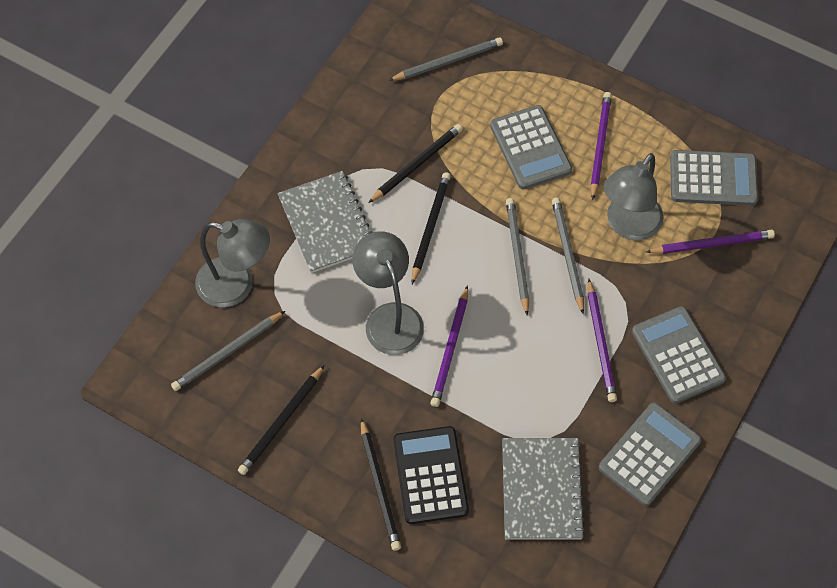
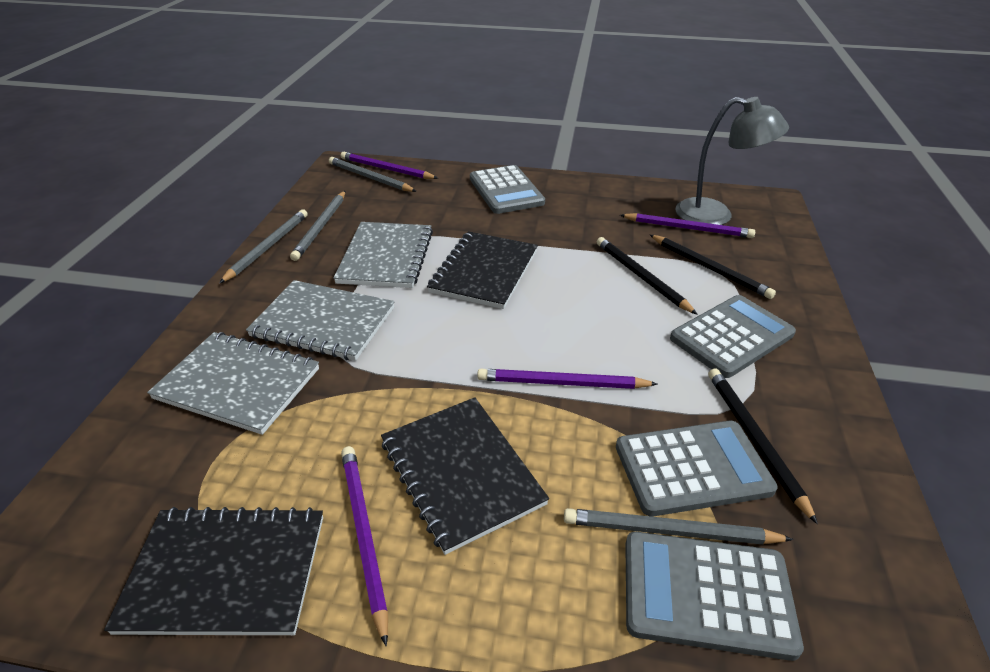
black calculator: 1 -> 0
black notebook: 0 -> 3
black pencil: 4 -> 3
grey lamp: 3 -> 1
grey notebook: 2 -> 3

